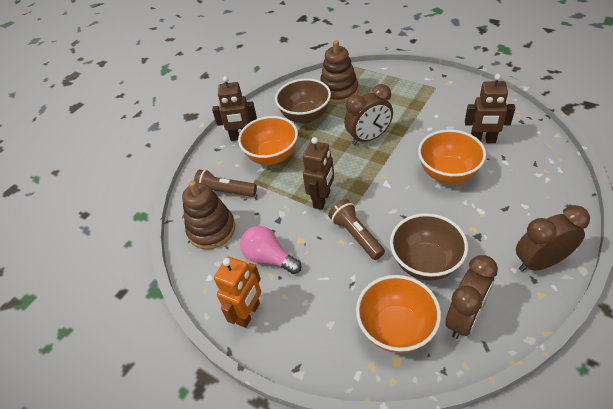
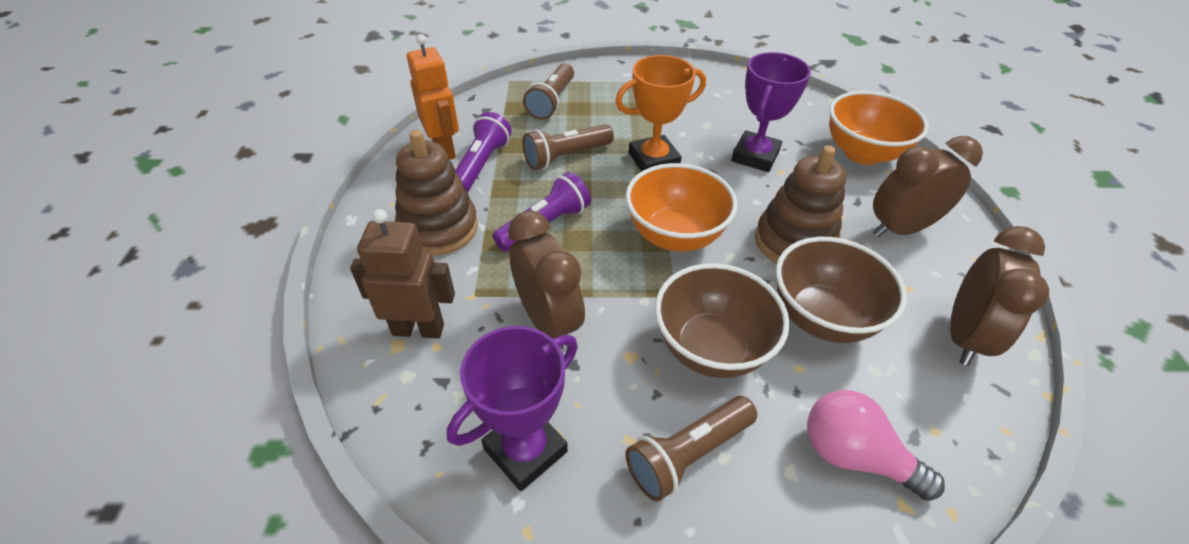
brown flashlight: 2 -> 3
brown robot: 3 -> 1
orange bowl: 3 -> 2
orange trophy: 0 -> 1
purple flashlight: 0 -> 2
purple trophy: 0 -> 2

